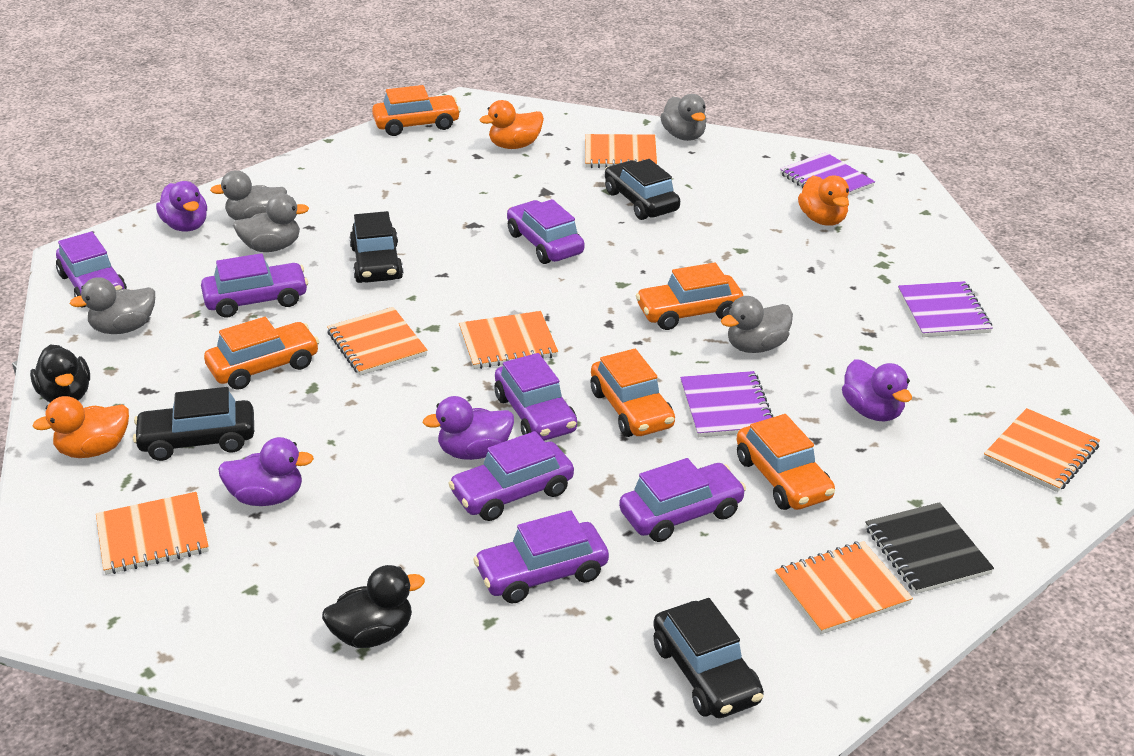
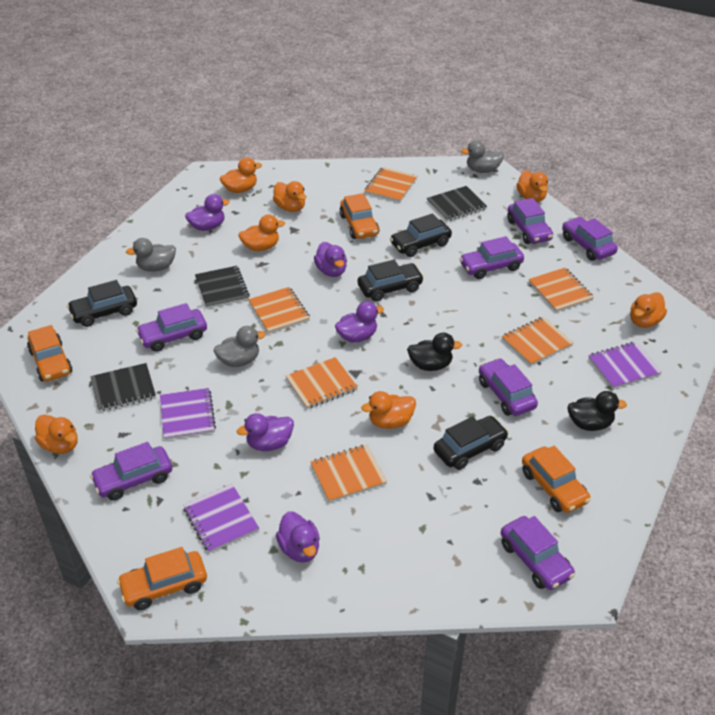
black notebook: 1 -> 3
grey duck: 5 -> 3
orange car: 5 -> 4
orange duck: 3 -> 7
purple duck: 4 -> 5

